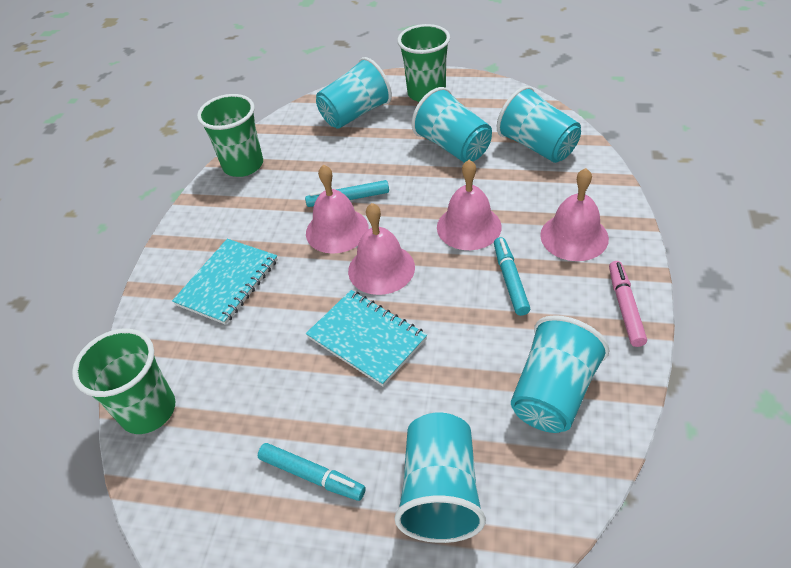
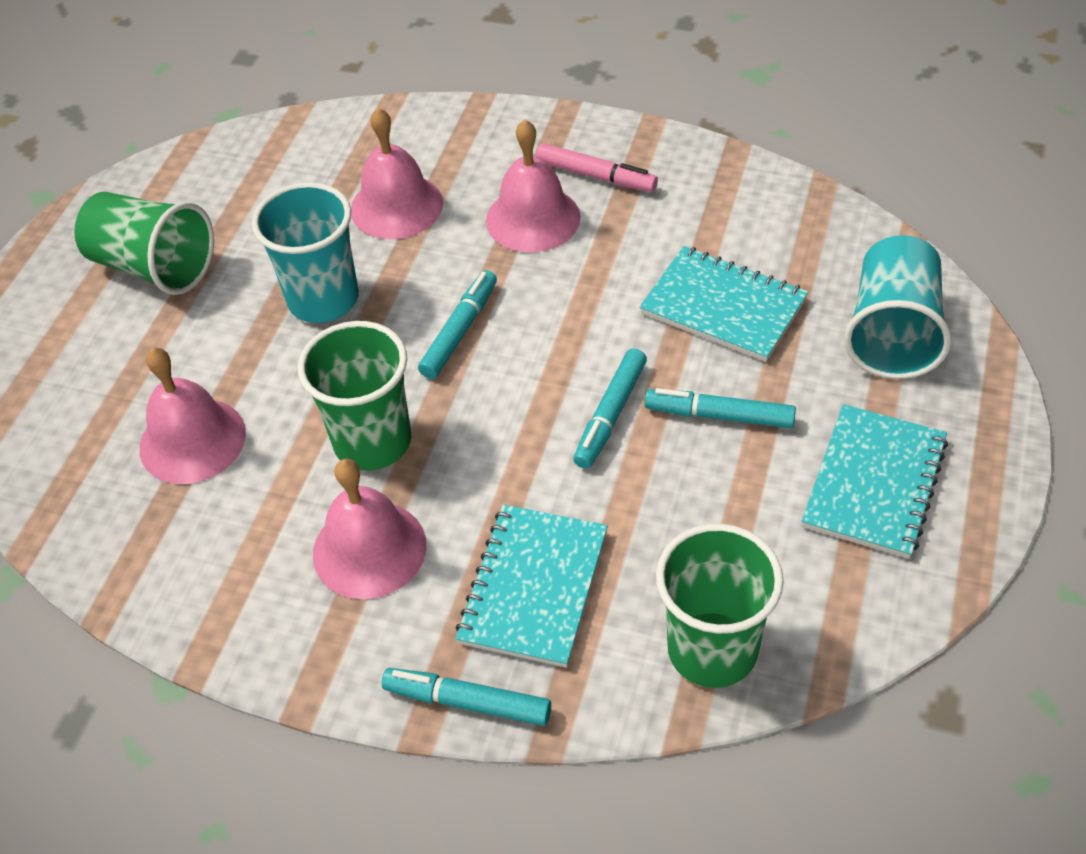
turquoise cup: 5 -> 2
turquoise marker: 3 -> 4
turquoise notebook: 2 -> 3

